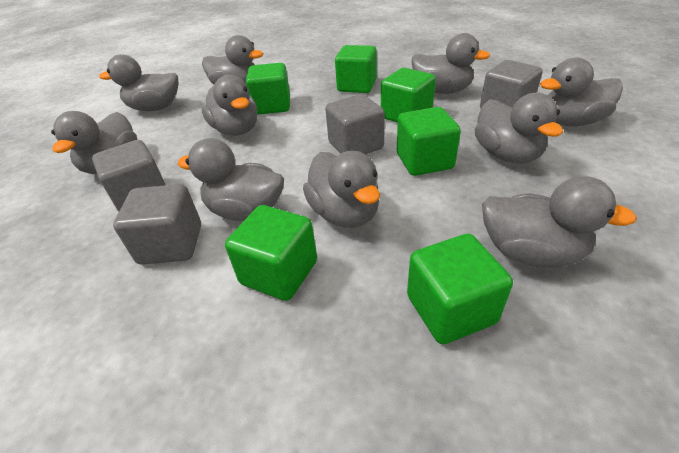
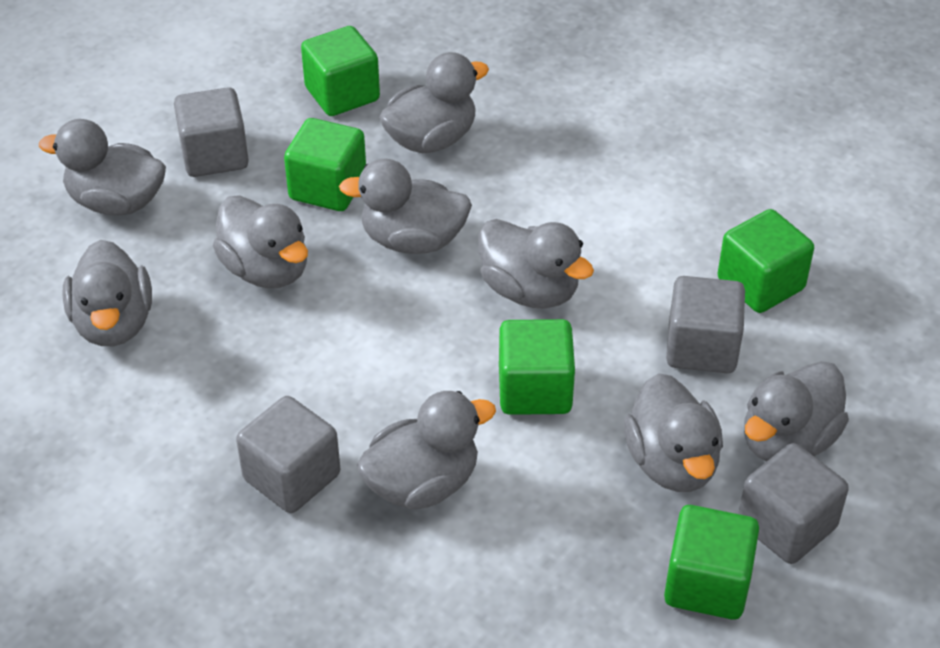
green cube: 6 -> 5
grey duck: 10 -> 9

